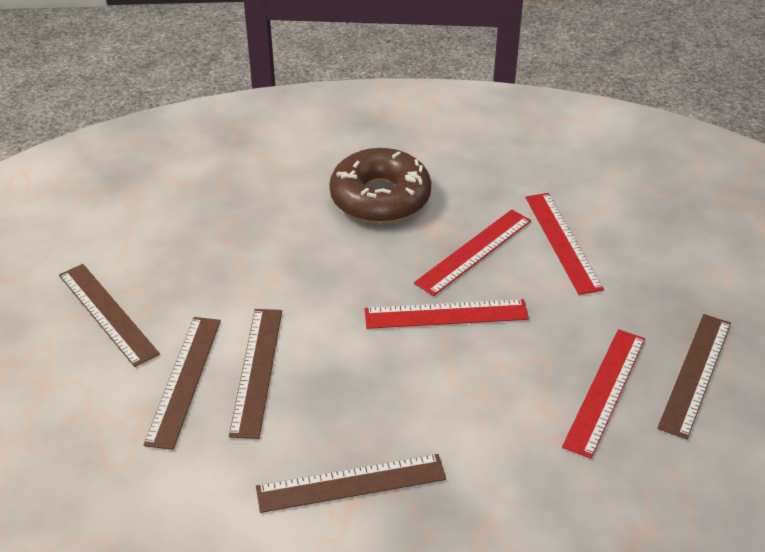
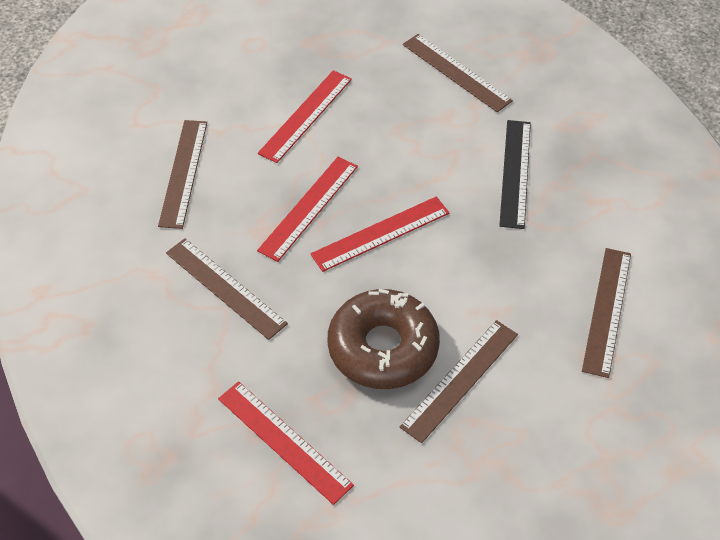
black ruler: 0 -> 1

